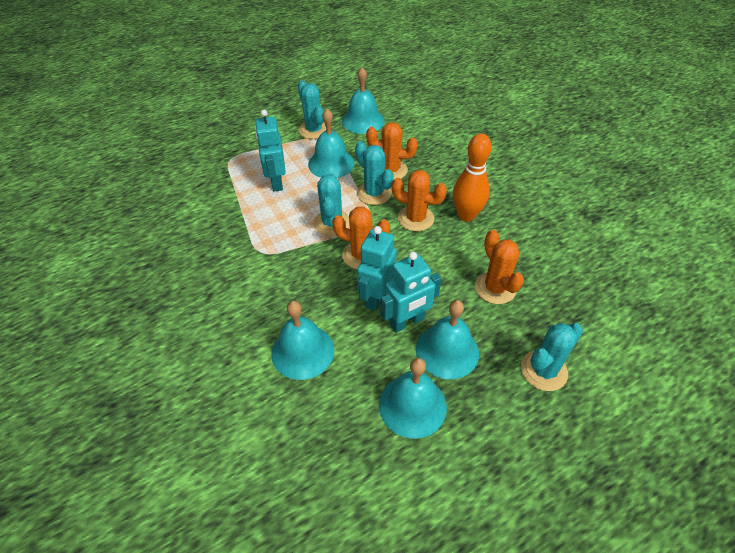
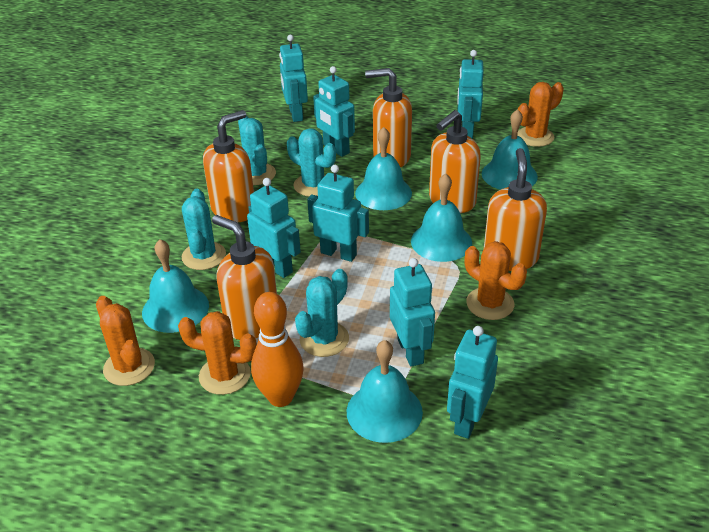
orange soap dispenser: 0 -> 5
turquoise robot: 3 -> 7

